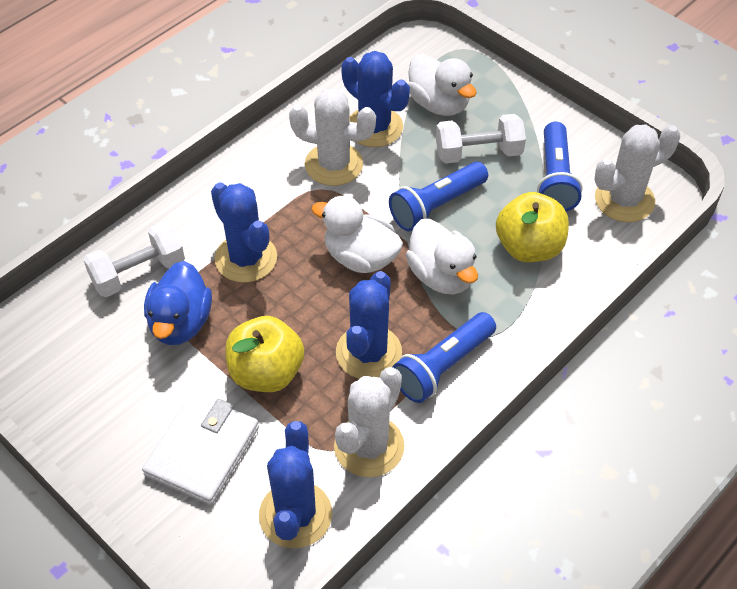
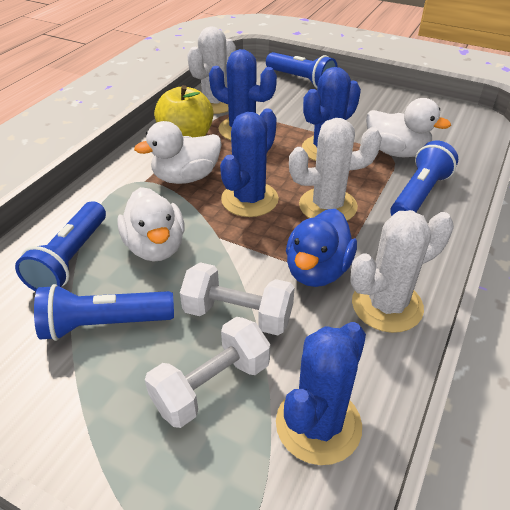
blue flashlight: 3 -> 4
white wallet: 1 -> 0
yellow apple: 2 -> 1

